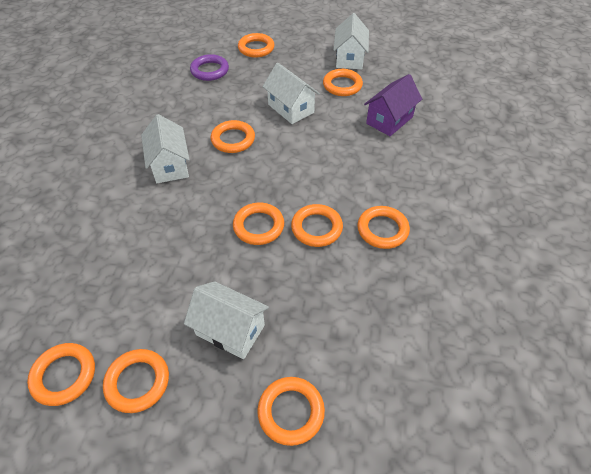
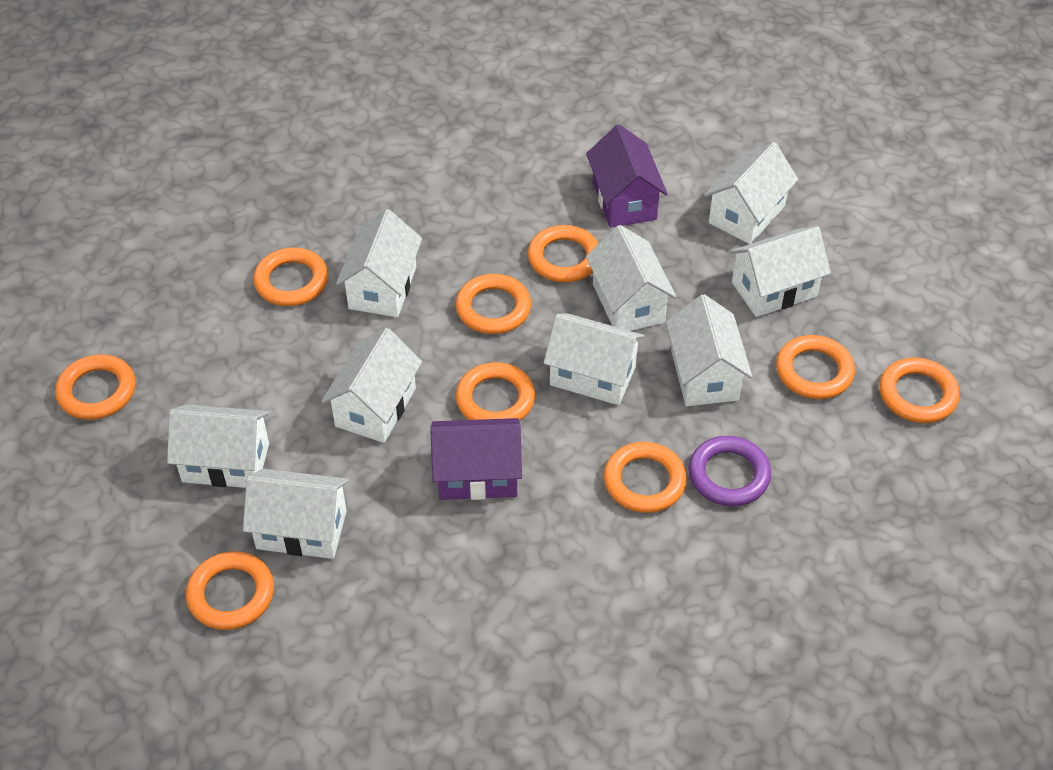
purple house: 1 -> 2
white house: 4 -> 9

